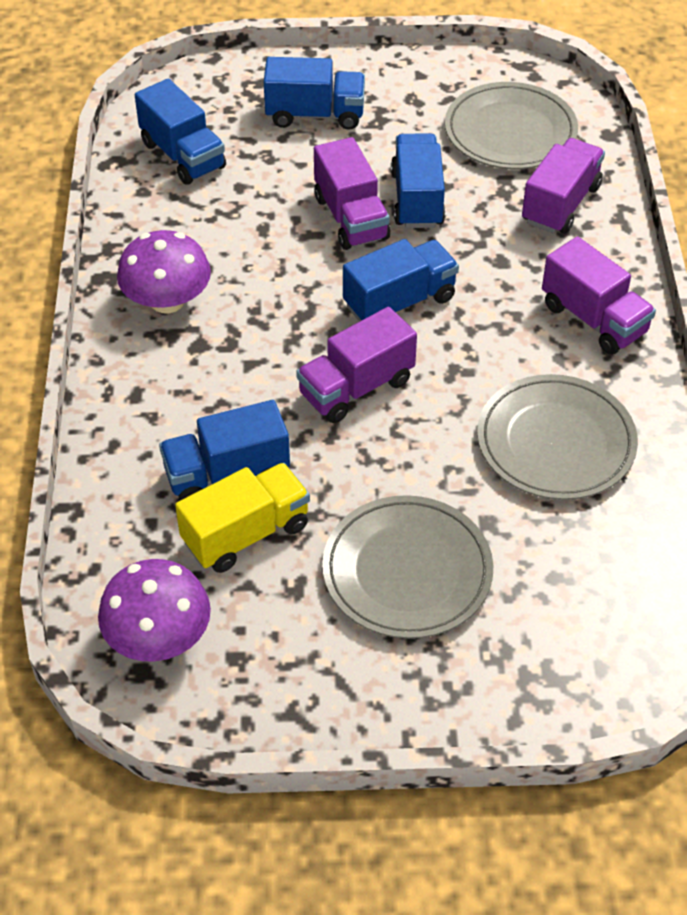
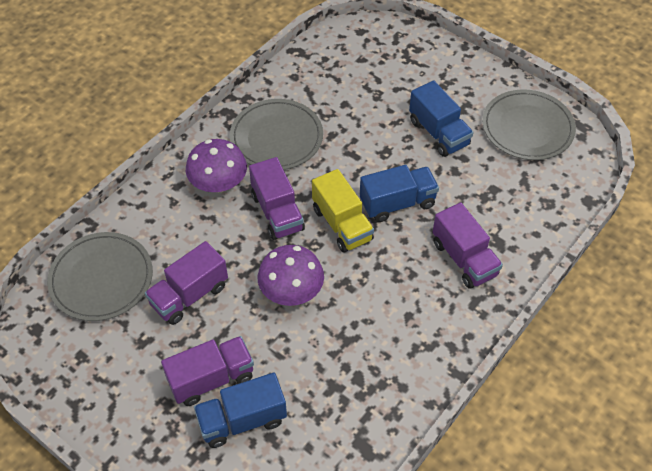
blue truck: 5 -> 3

